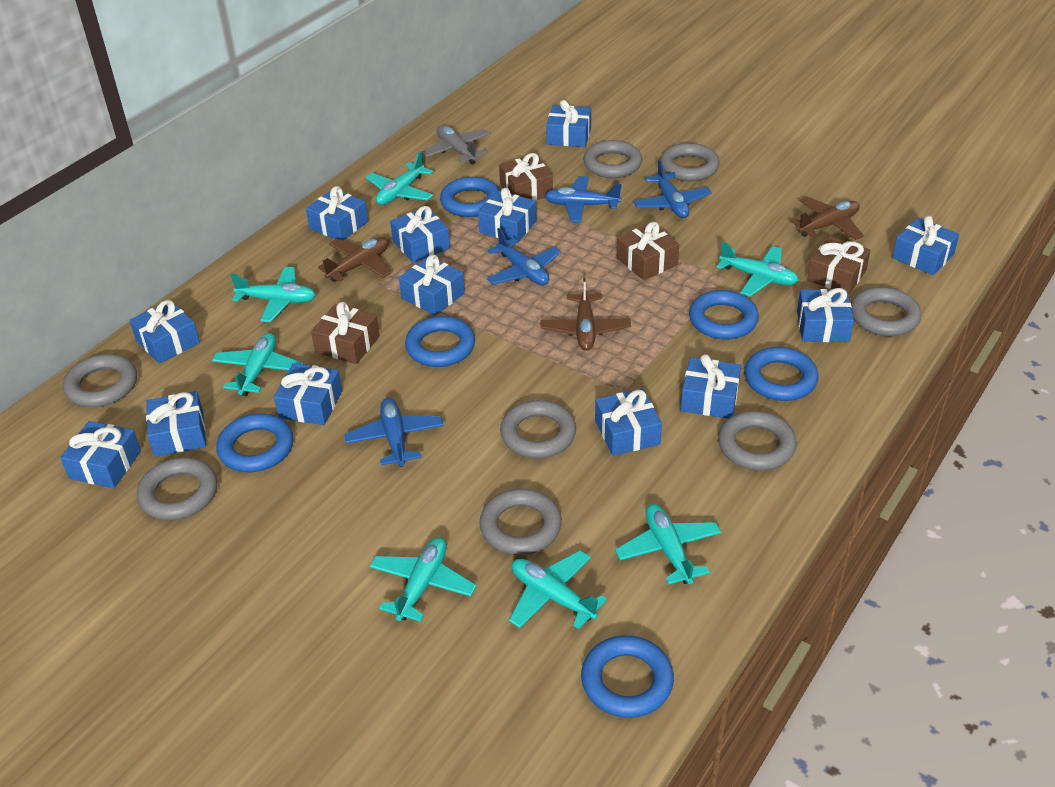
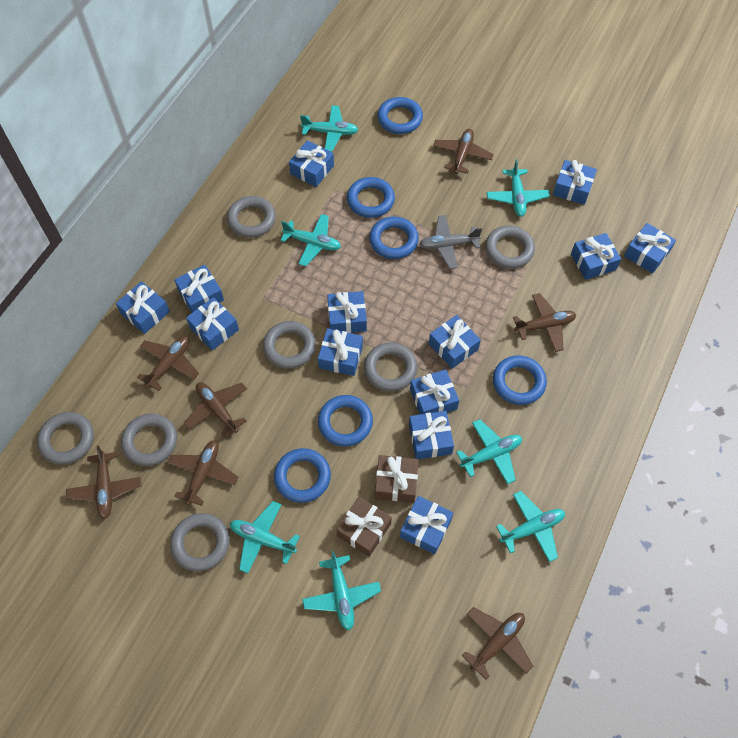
blue plane: 4 -> 0
brown gift: 4 -> 2
brown plane: 3 -> 7
grey ring: 8 -> 7

